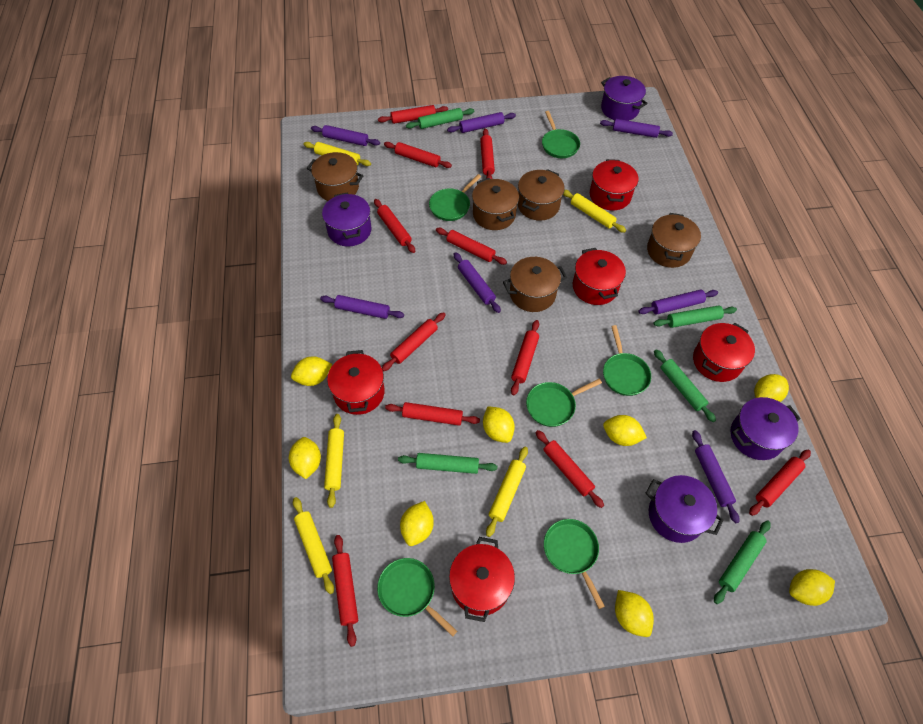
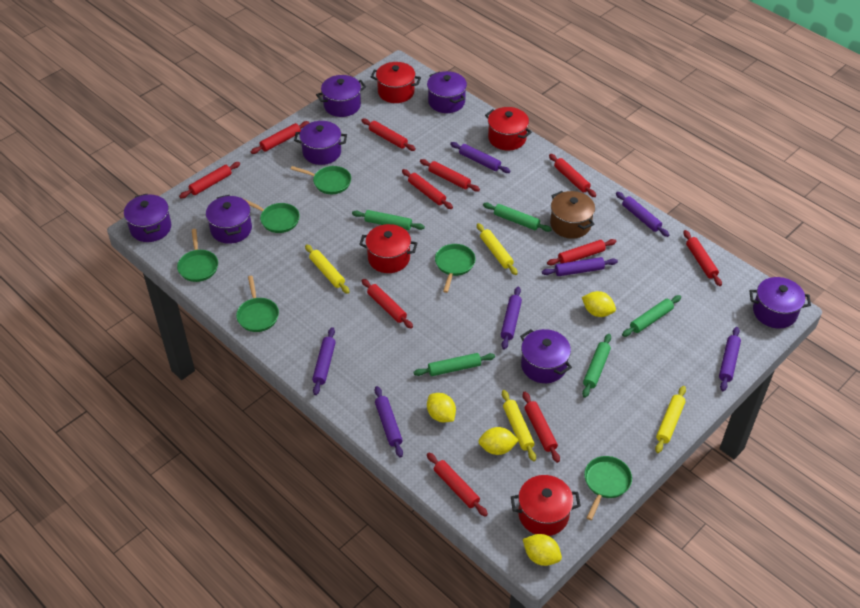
brown pot: 5 -> 1
purple pot: 4 -> 7
red pot: 5 -> 4
yellow lemon: 8 -> 4
yellow rolling pin: 5 -> 4

